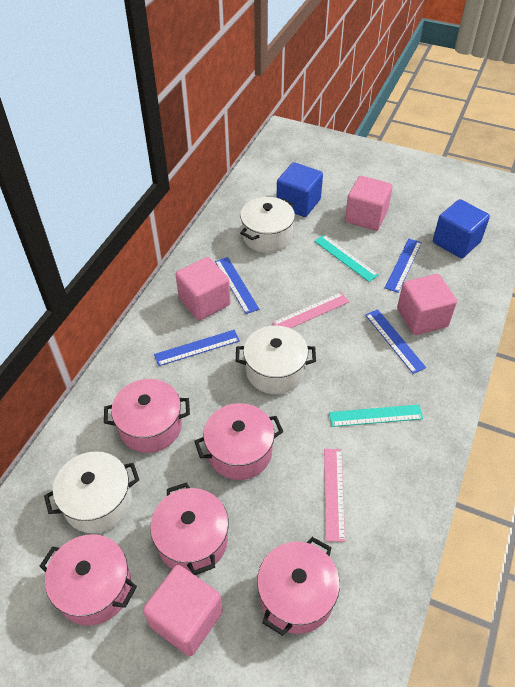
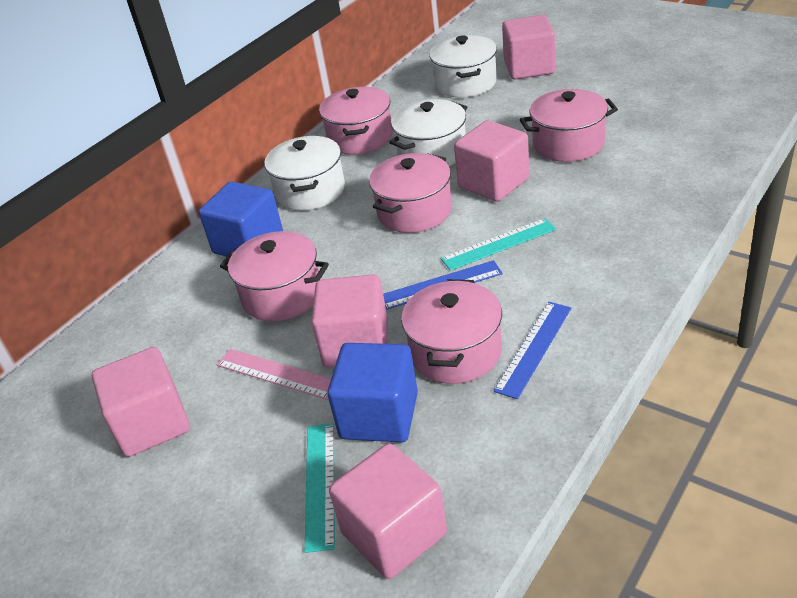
blue ruler: 4 -> 2
pink cube: 4 -> 5
pink ruler: 2 -> 1

